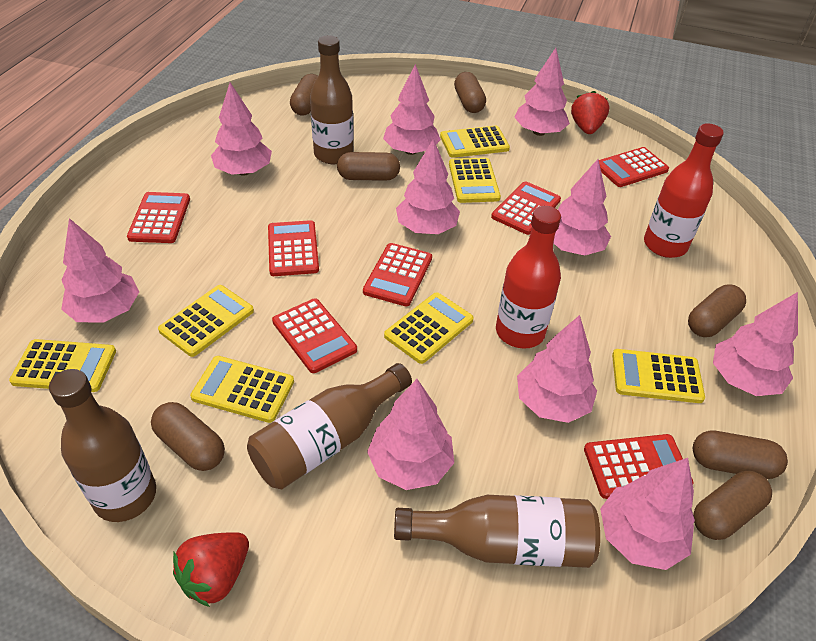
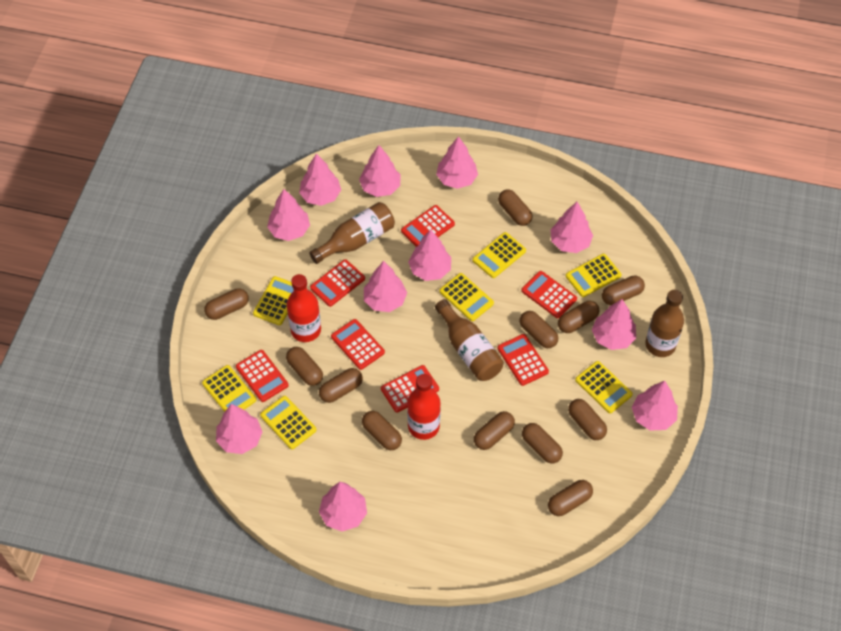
brown bottle: 4 -> 3
brown capsule: 7 -> 12
pink tree: 10 -> 11
red strawberry: 2 -> 0

